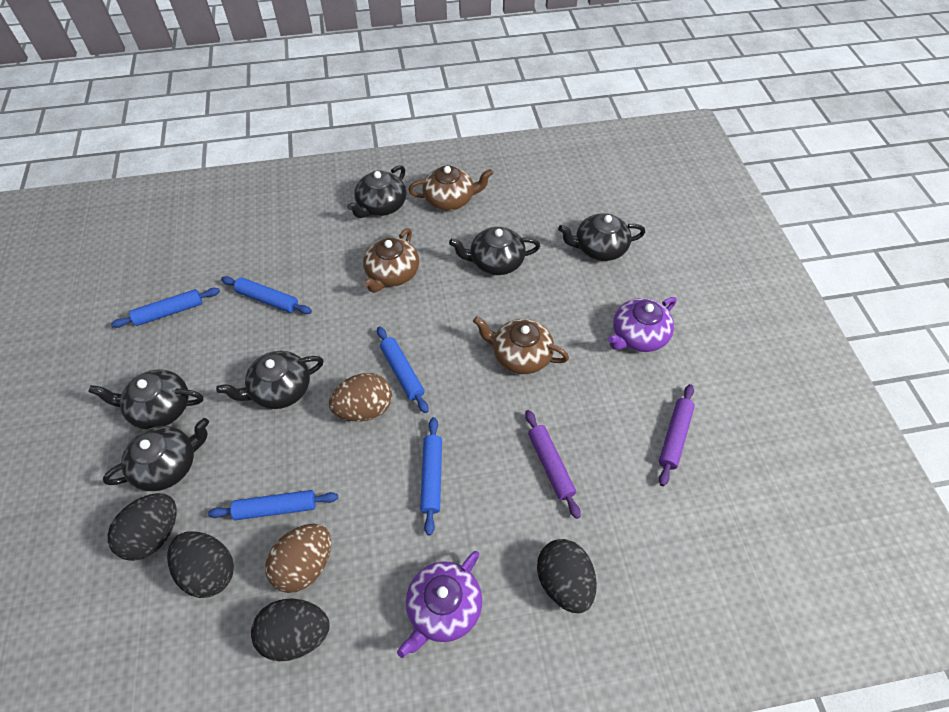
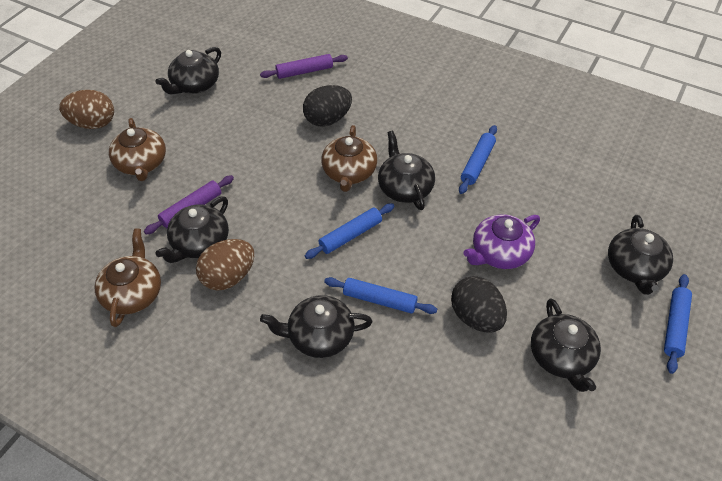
black egg: 4 -> 2
blue rolling pin: 5 -> 4
purple teapot: 2 -> 1

